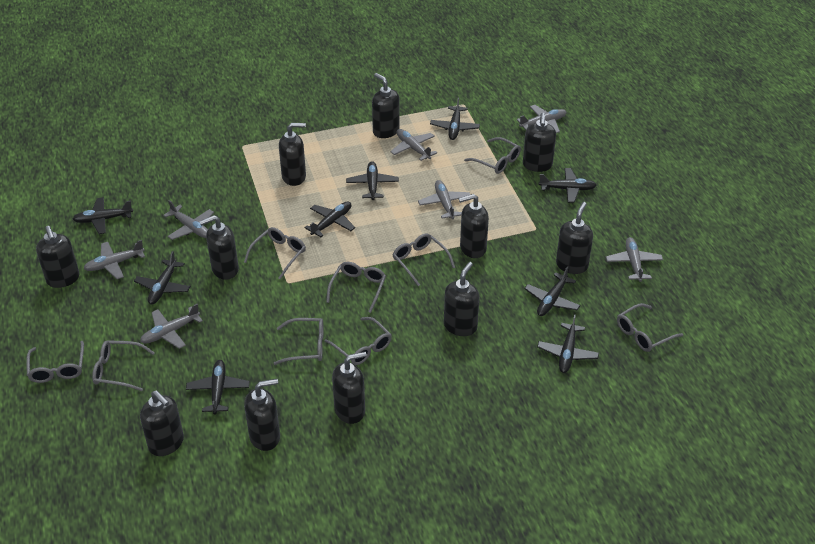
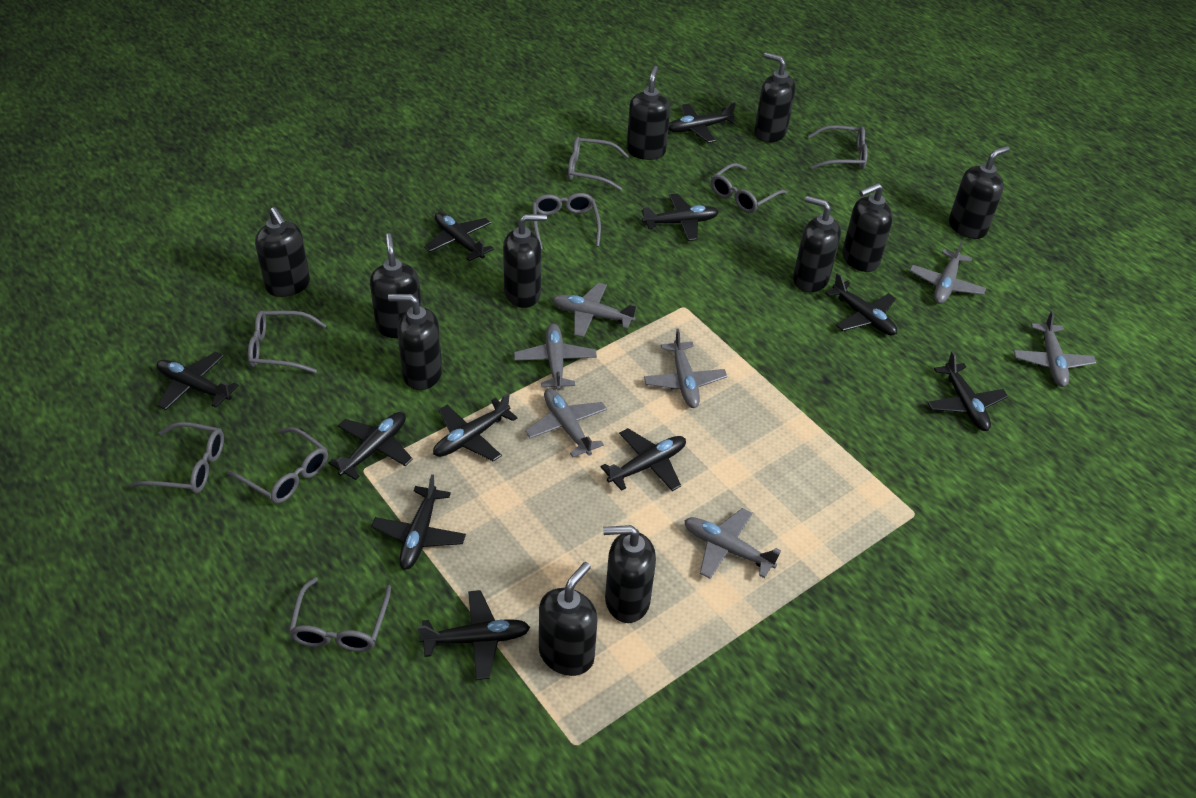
black plane: 9 -> 11
grey glasses: 9 -> 8

